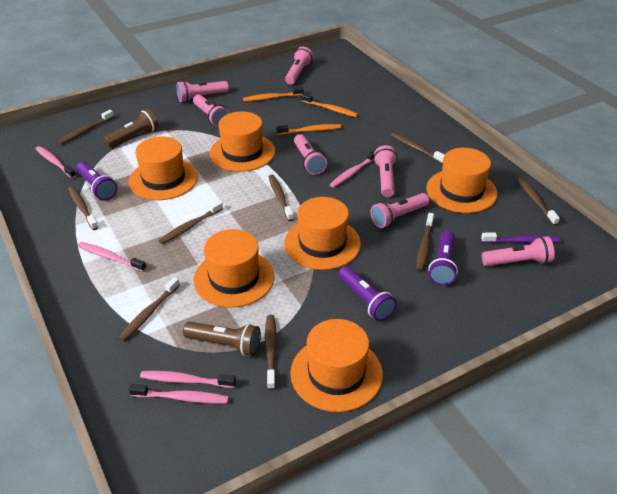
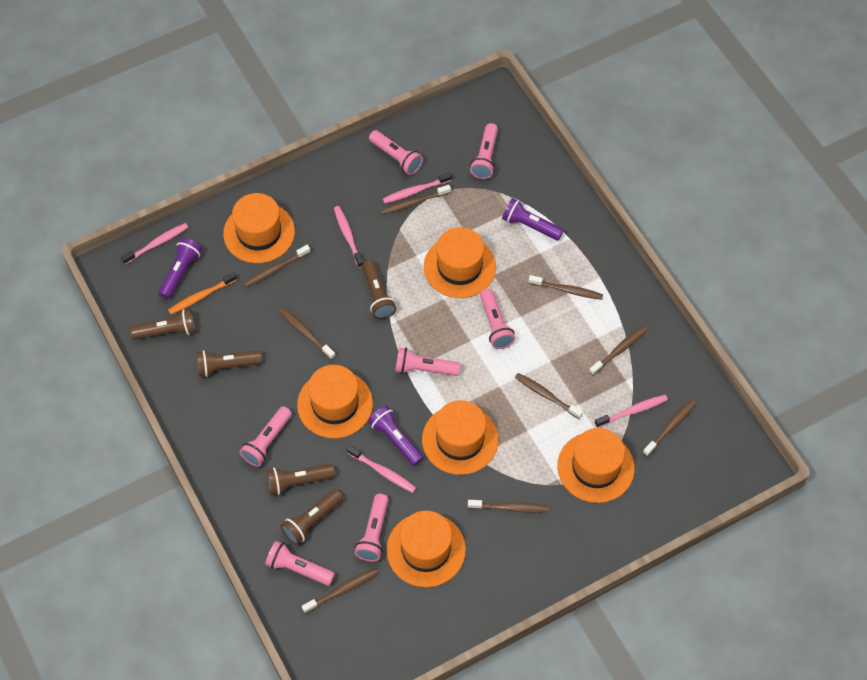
brown flashlight: 2 -> 5
orange toothbrush: 3 -> 1
purple toothbrush: 1 -> 0

